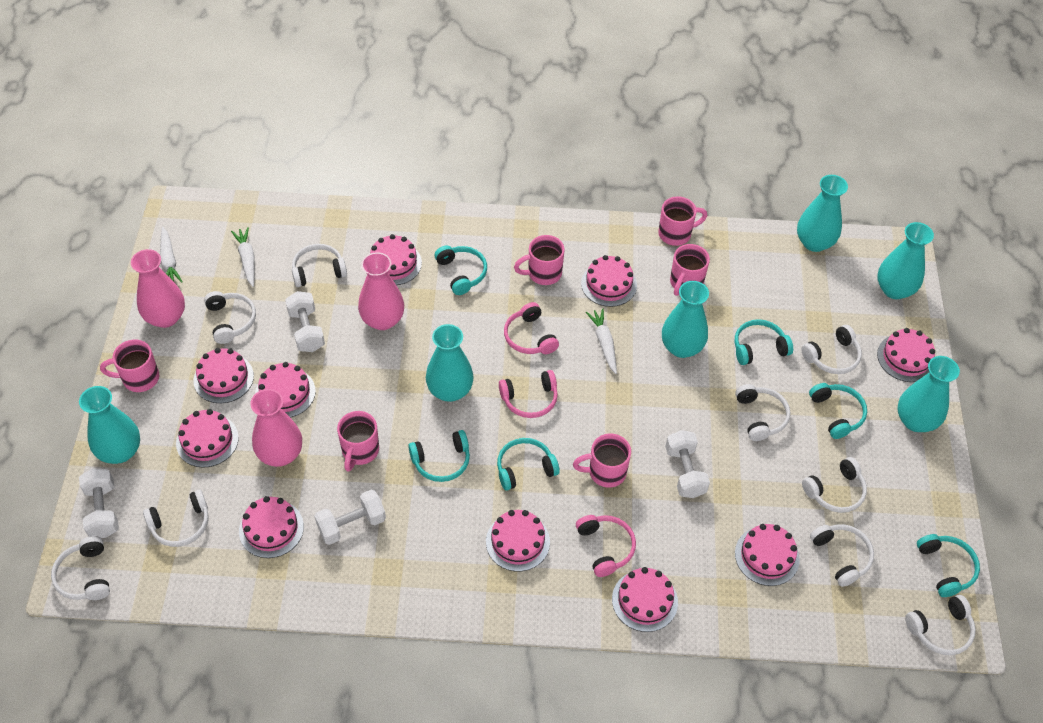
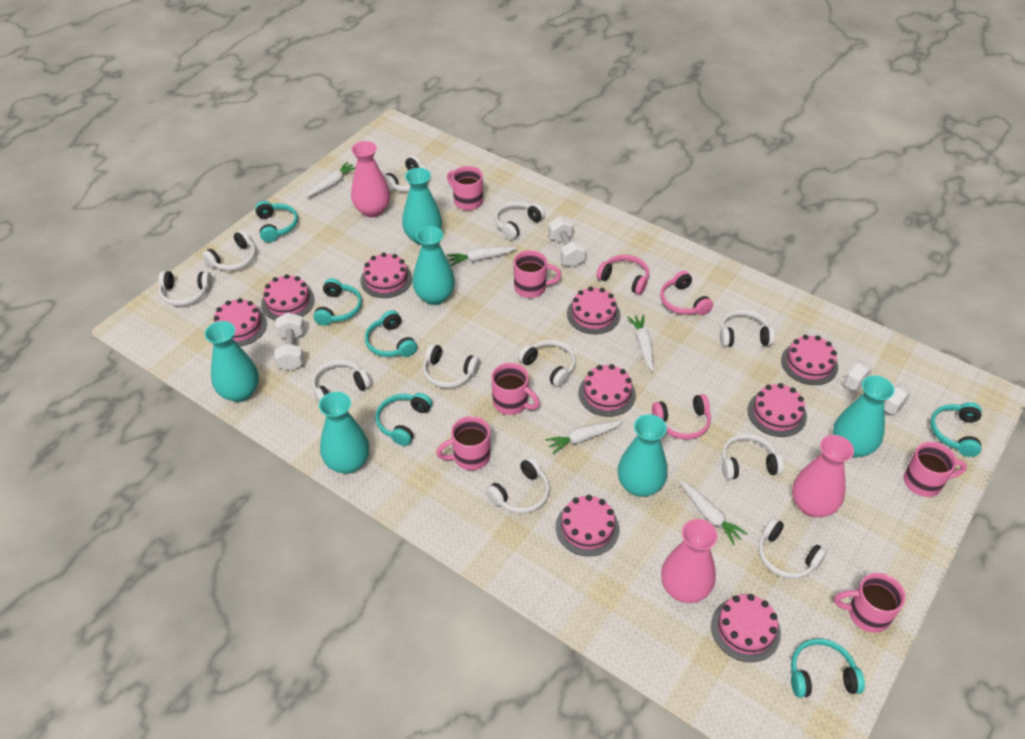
pink cake: 10 -> 9
white carrot: 3 -> 5
white dumbbell: 4 -> 3
white headphones: 9 -> 11

